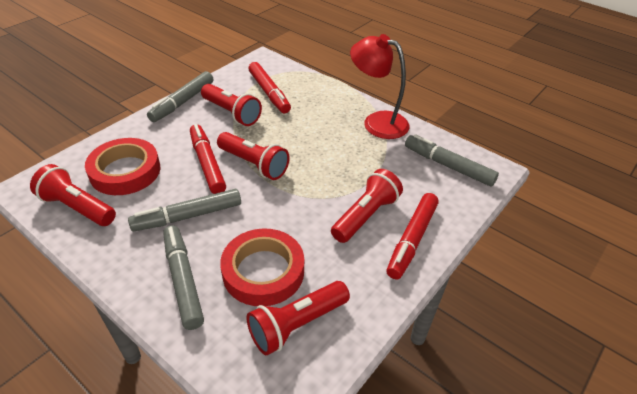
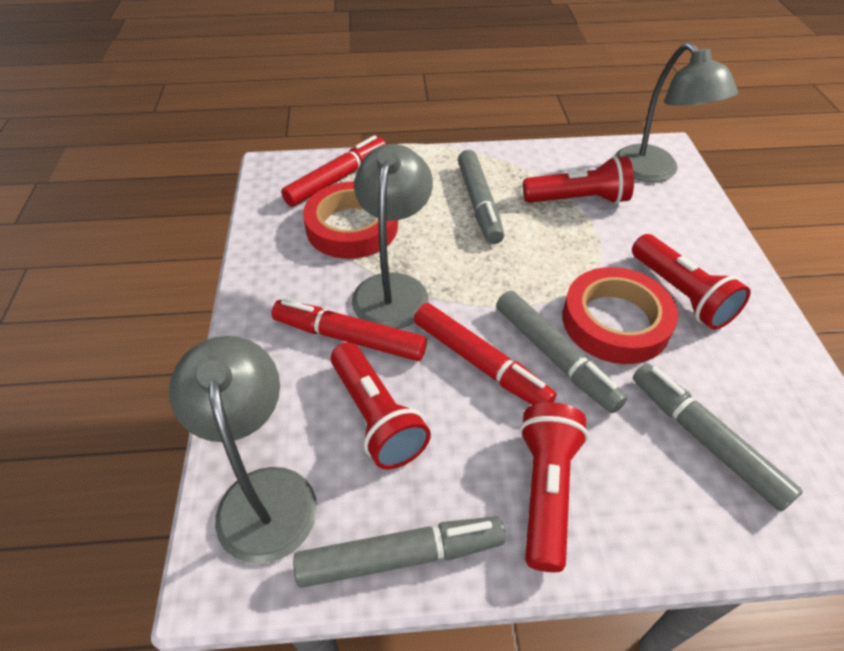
grey lamp: 0 -> 3
red flashlight: 5 -> 4
red lamp: 1 -> 0

